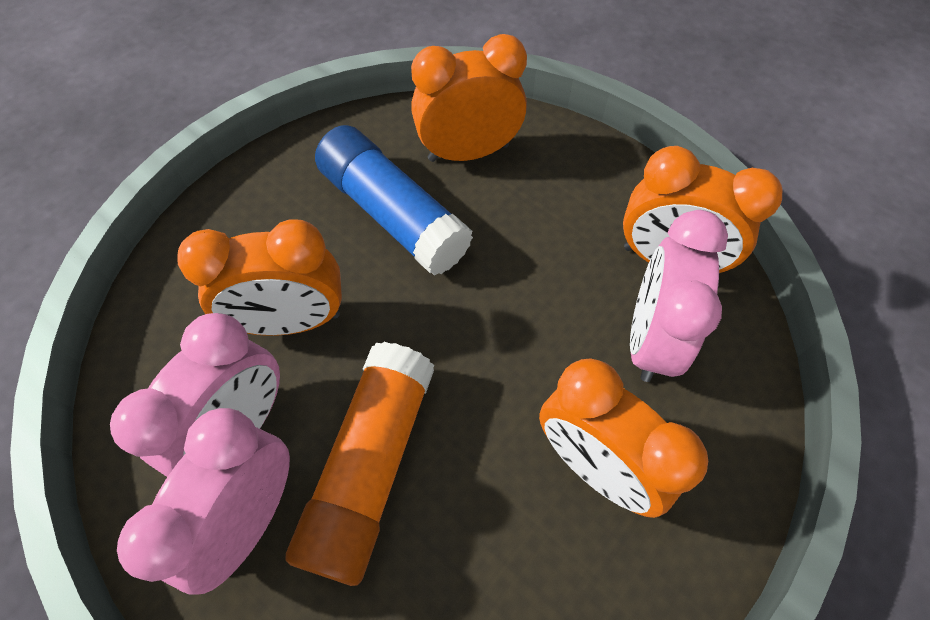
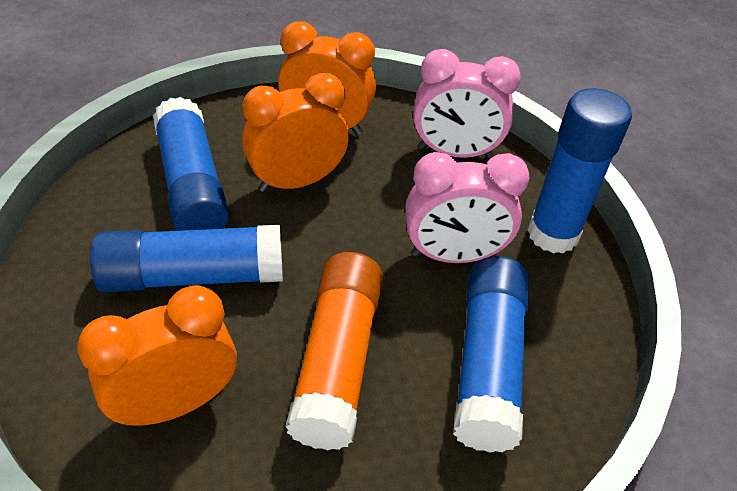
blue glue stick: 1 -> 4
orange clock: 4 -> 3
pink clock: 3 -> 2

